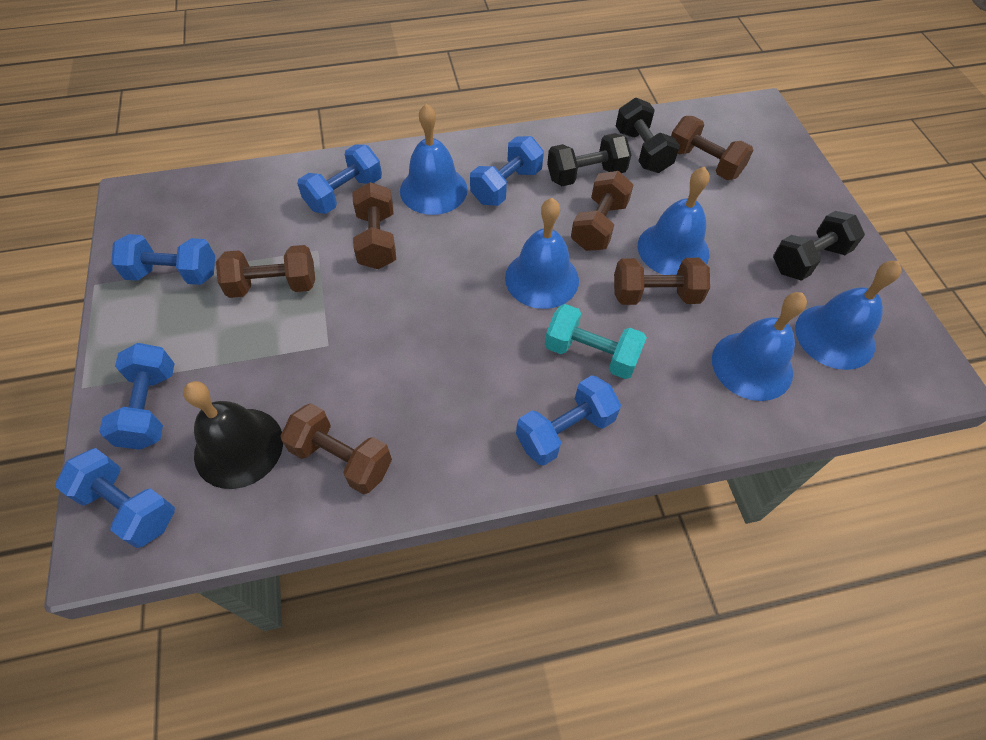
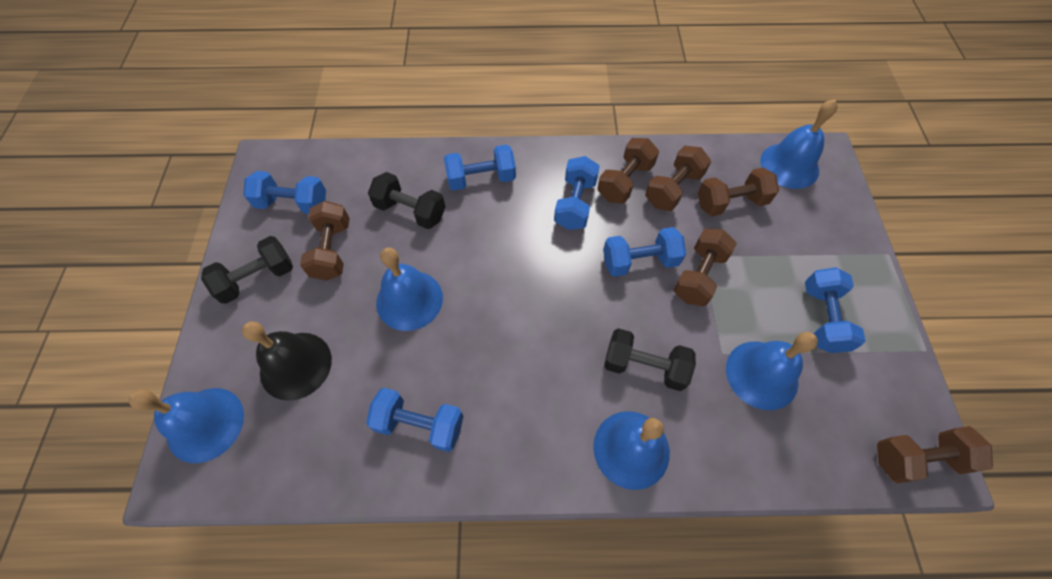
turquoise dumbbell: 1 -> 0

